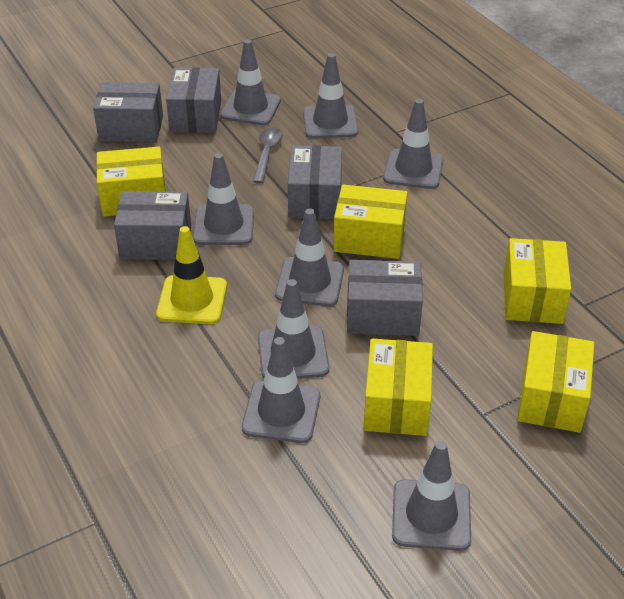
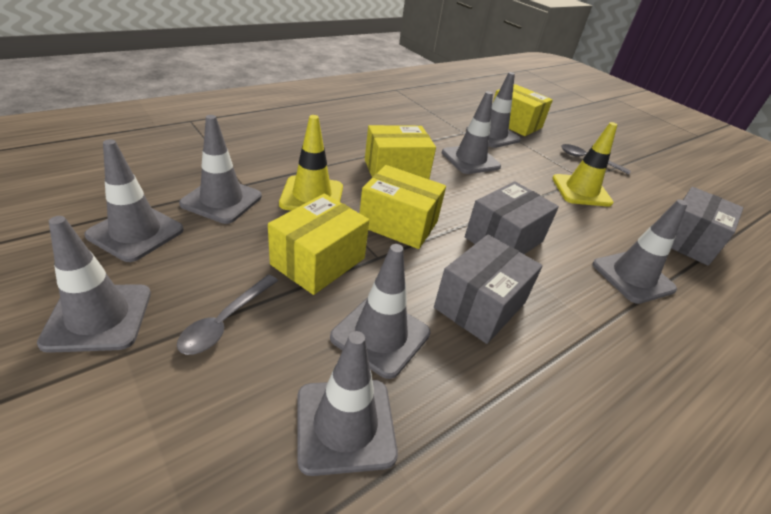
grey box: 5 -> 3
grey spoon: 1 -> 2
yellow box: 5 -> 4
yellow traffic cone: 1 -> 2

